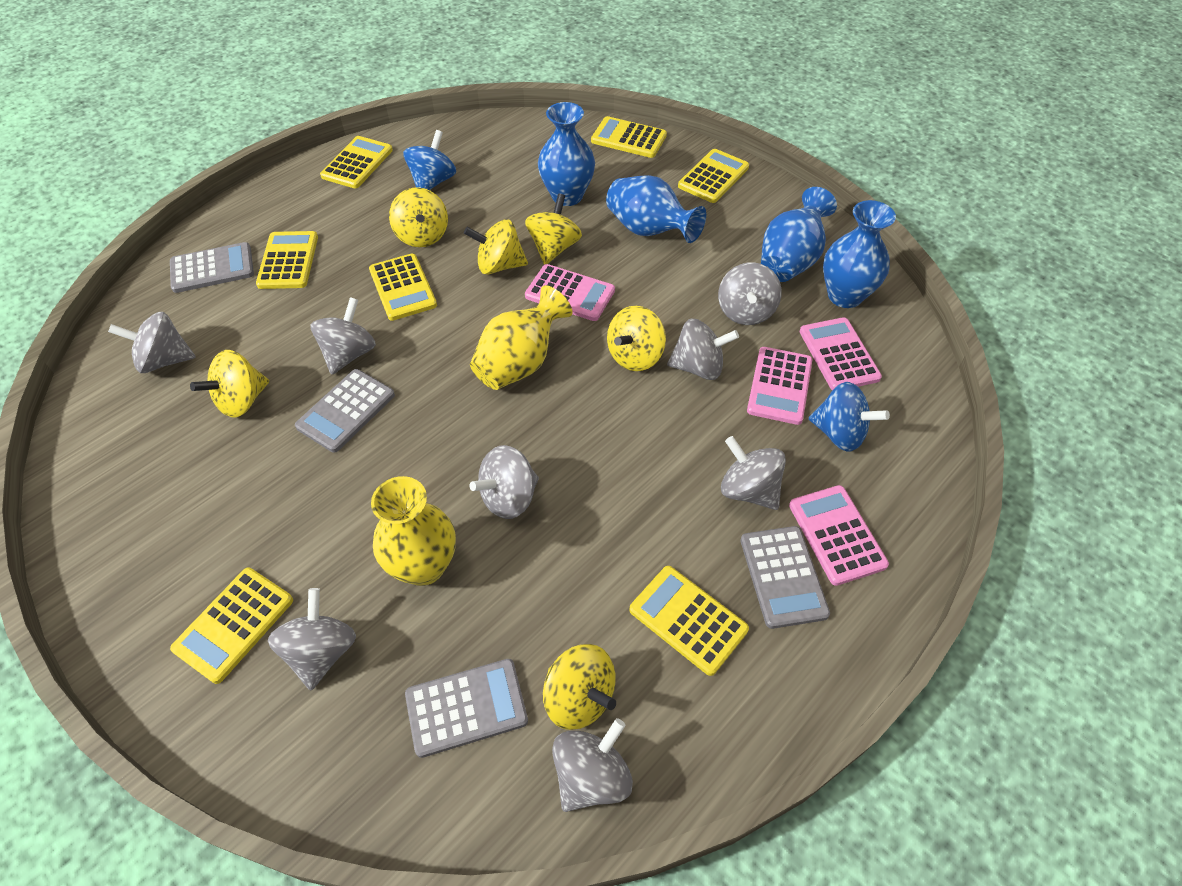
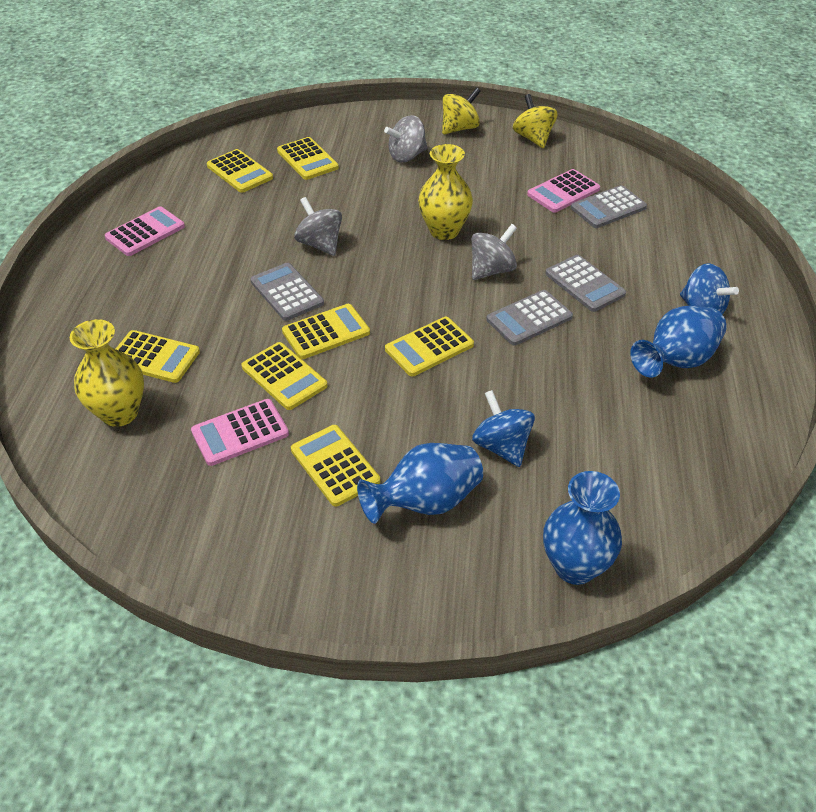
blue vase: 4 -> 3
grey spinning top: 8 -> 3
pink calculator: 4 -> 3
yellow spinning top: 6 -> 2

